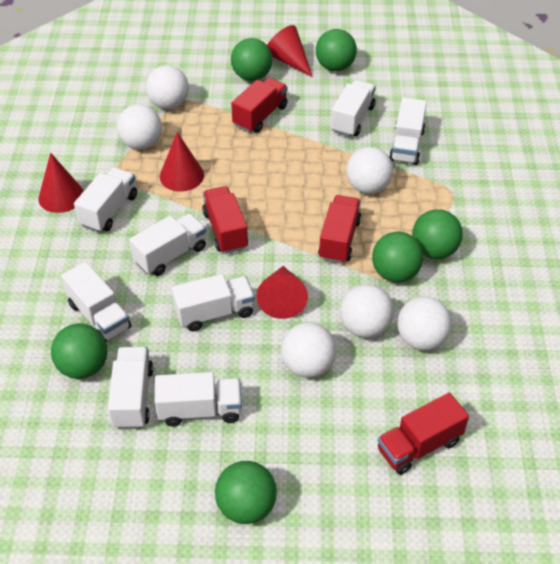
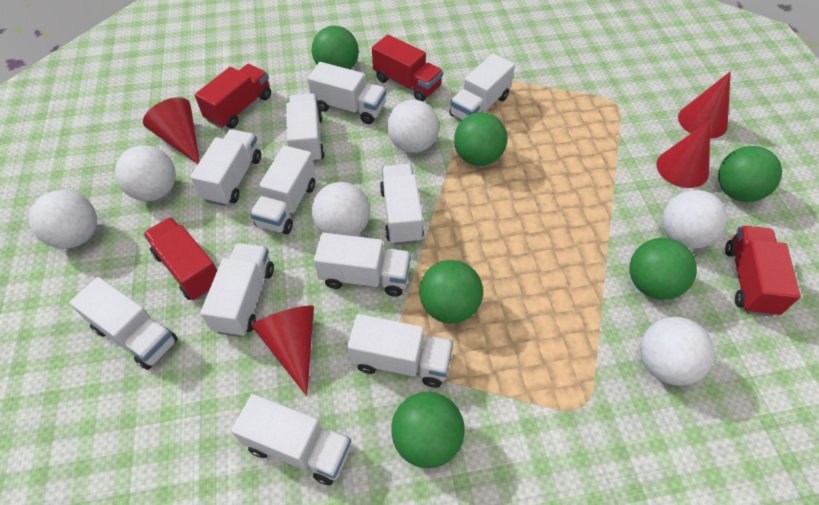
white truck: 8 -> 11

